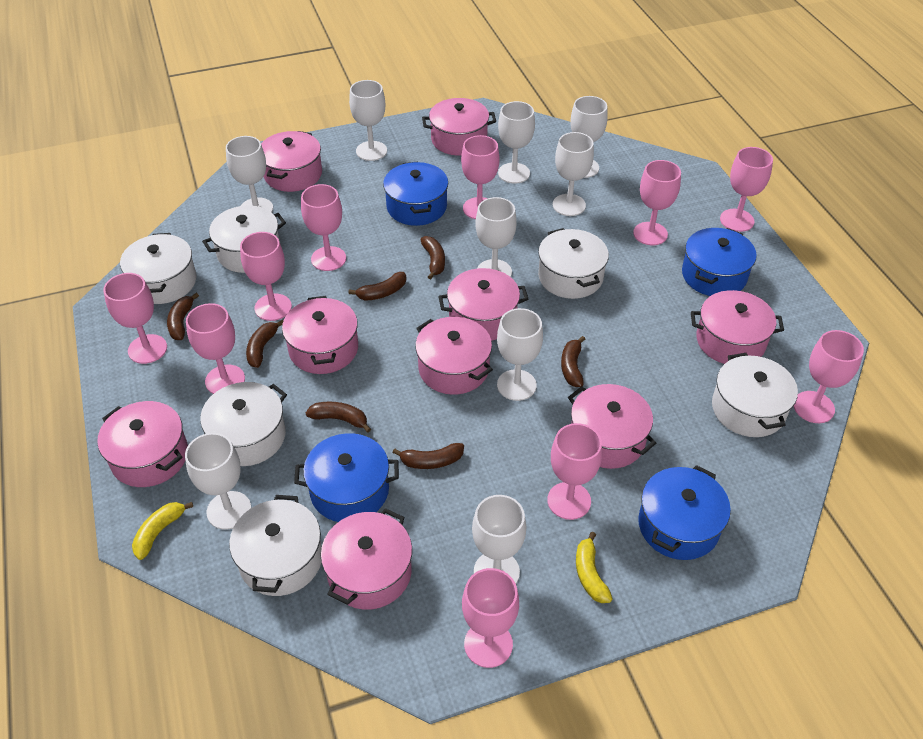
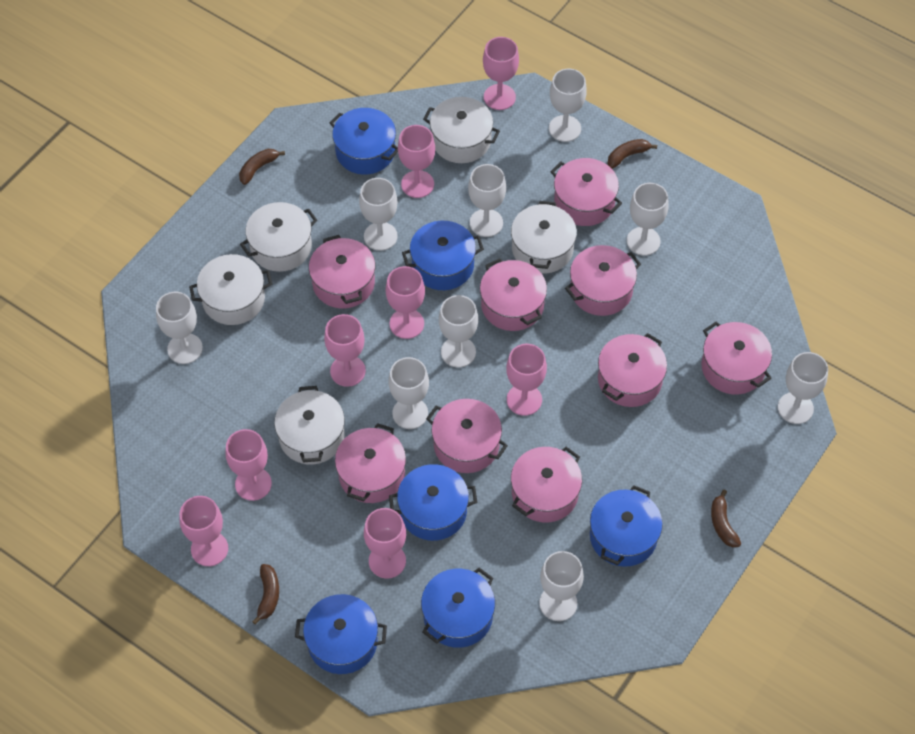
blue pot: 4 -> 6
brown banana: 7 -> 4
pink goblet: 10 -> 8
white pot: 6 -> 5
yellow banana: 2 -> 0

